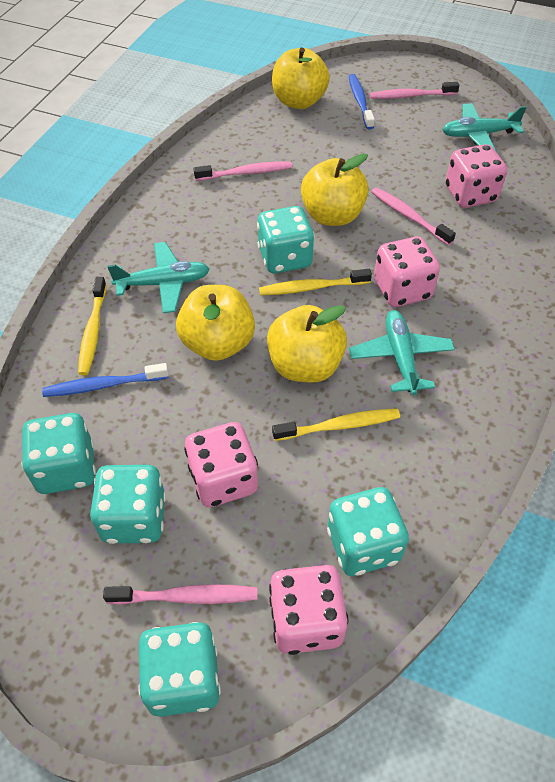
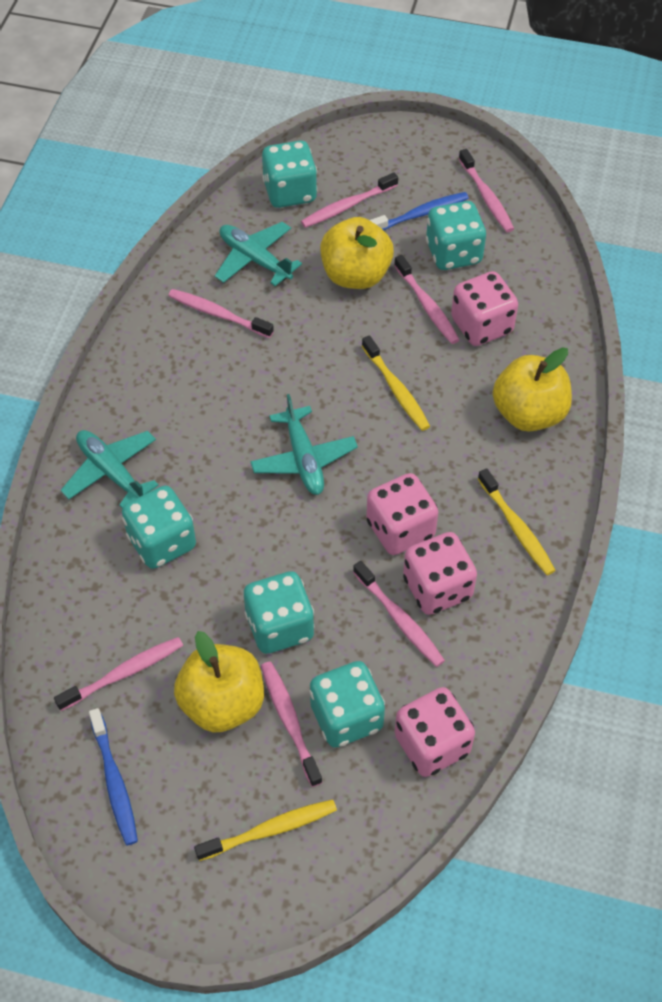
pink toothbrush: 4 -> 7
yellow apple: 4 -> 3

